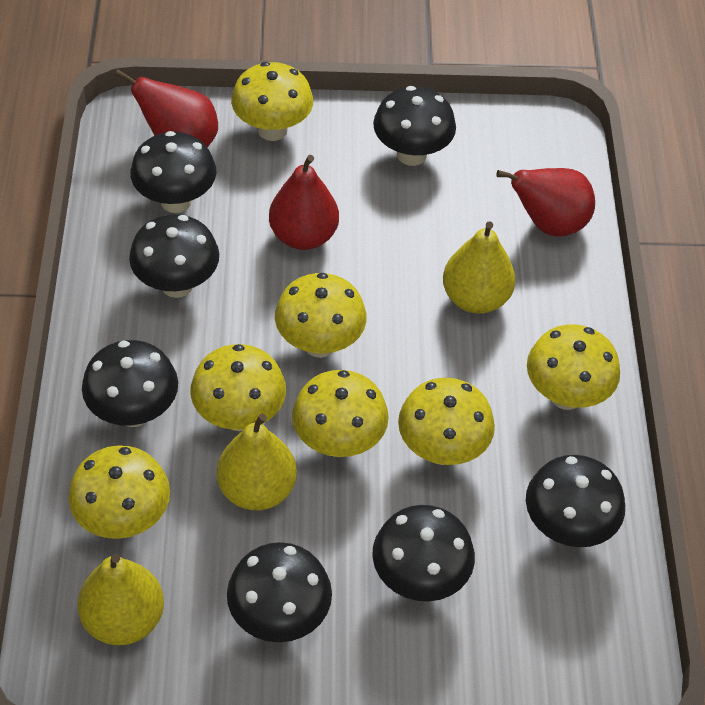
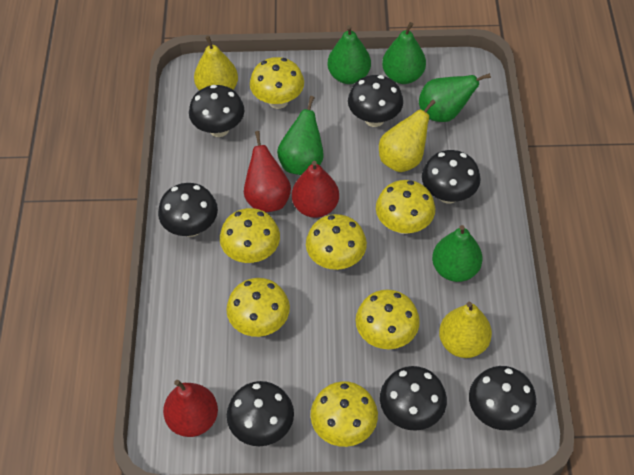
green pear: 0 -> 5

